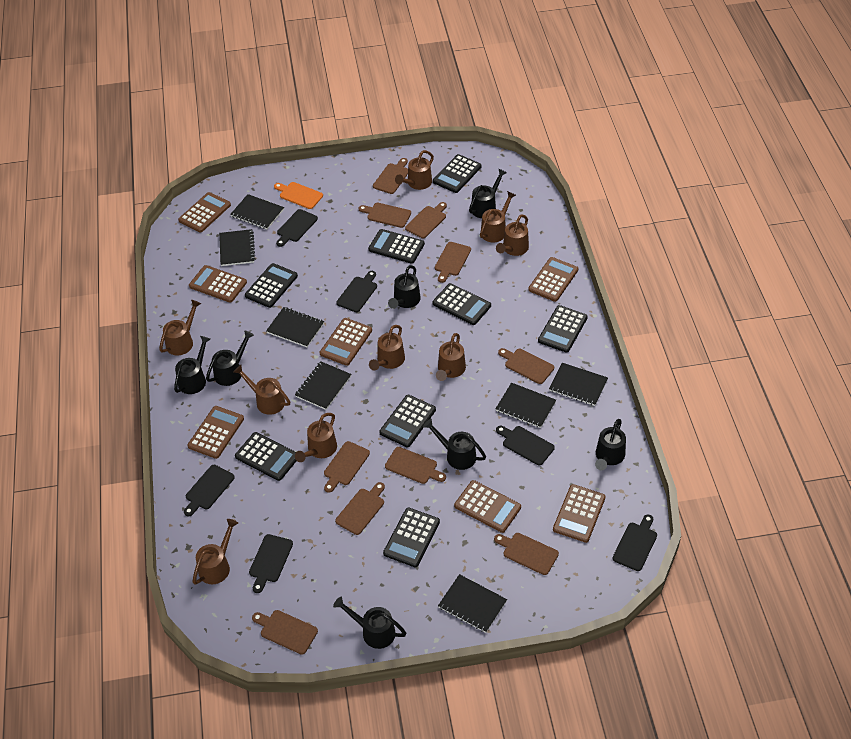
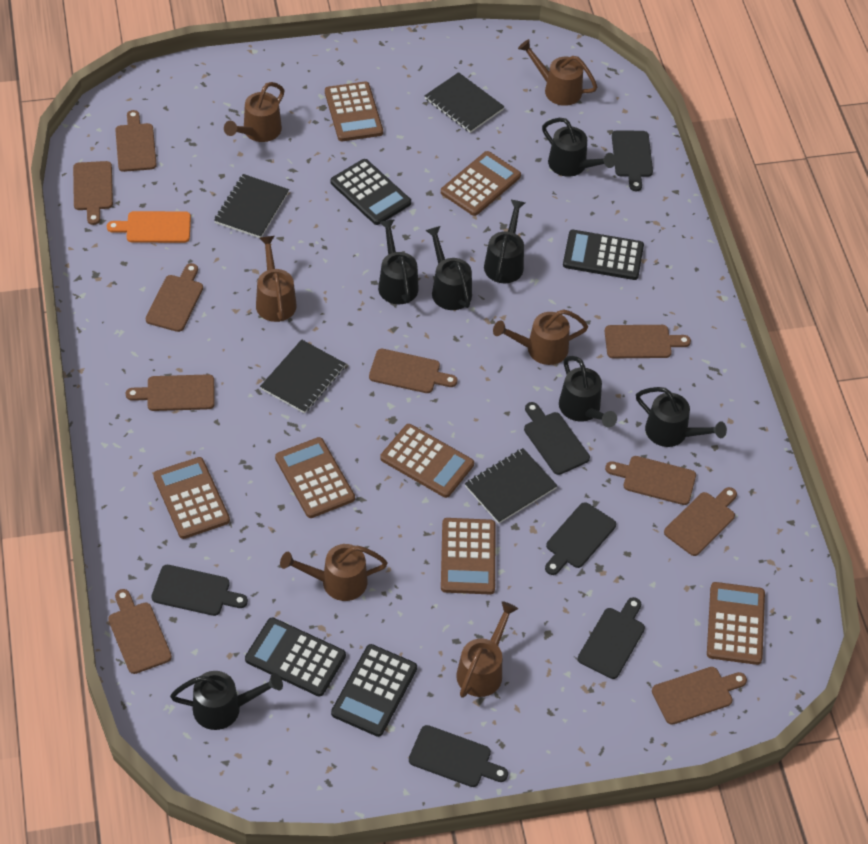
black calculator: 8 -> 4
black notebook: 7 -> 4
brown watering can: 9 -> 6

